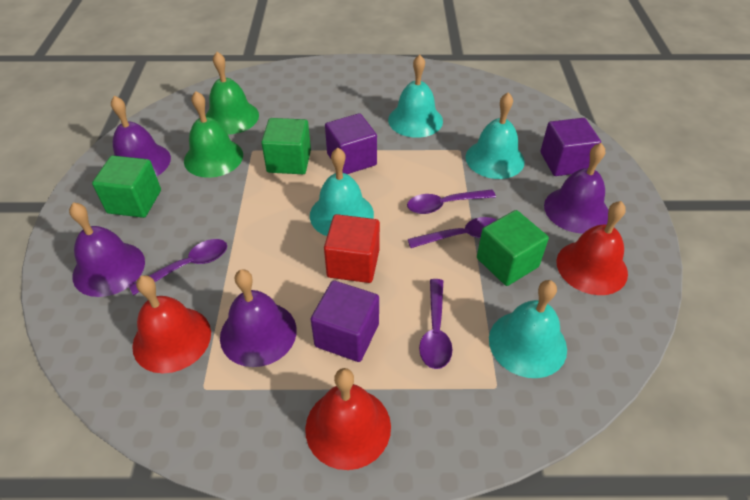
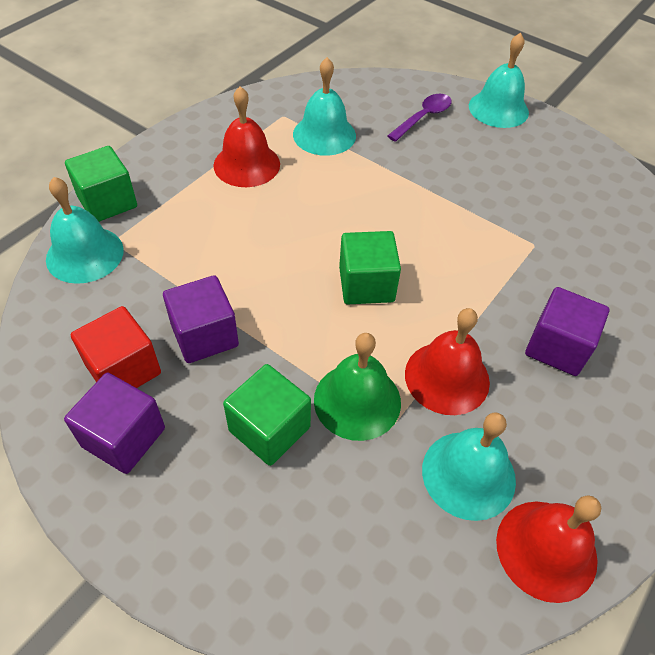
green bell: 2 -> 1
purple bell: 4 -> 0
purple spoon: 4 -> 1

